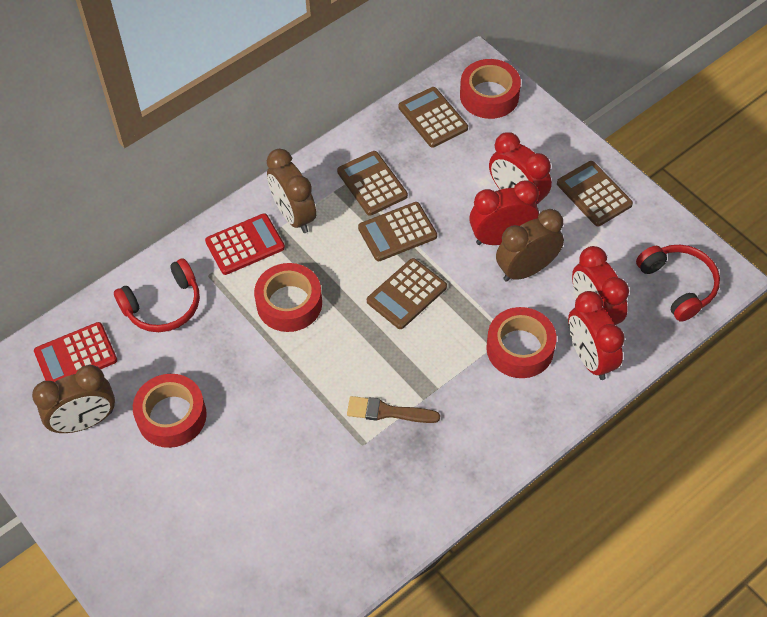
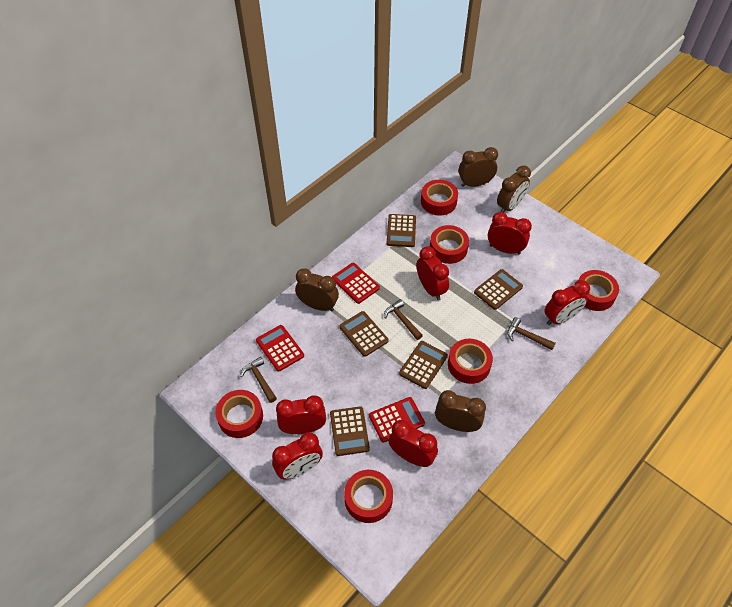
brown brush: 1 -> 0
brown clock: 3 -> 4
brown hammer: 0 -> 3
red calculator: 2 -> 3
red clock: 4 -> 6
red headphones: 2 -> 0
red tape: 4 -> 6

